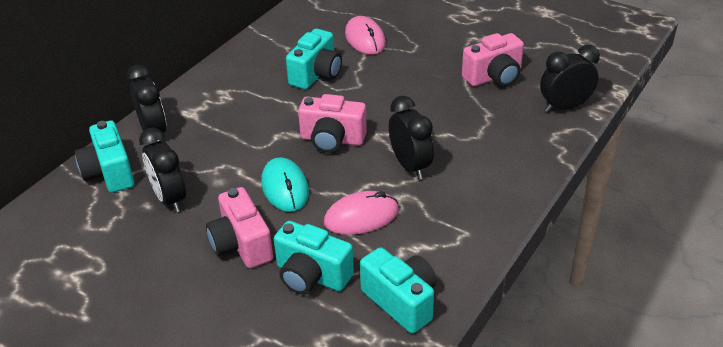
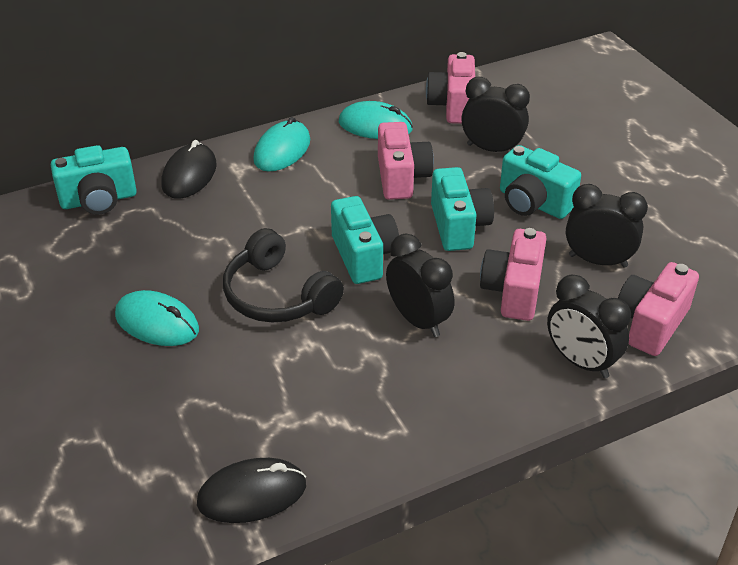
black headphones: 0 -> 1
black mouse: 0 -> 2
pink camera: 3 -> 4
pink mouse: 2 -> 0
turquoise mouse: 1 -> 3

